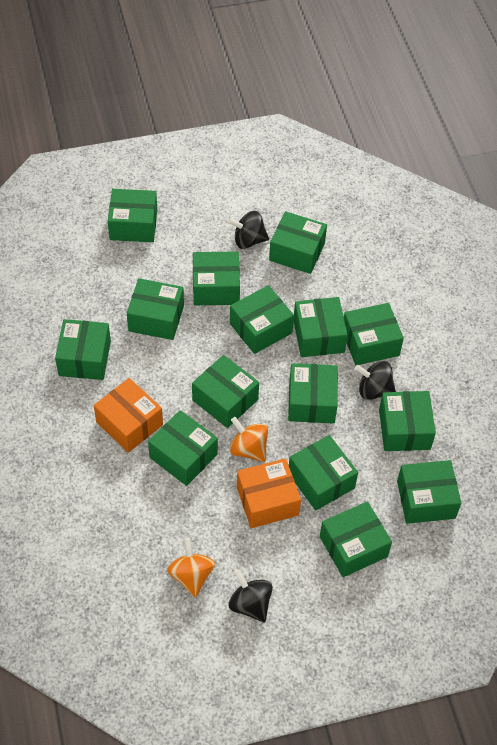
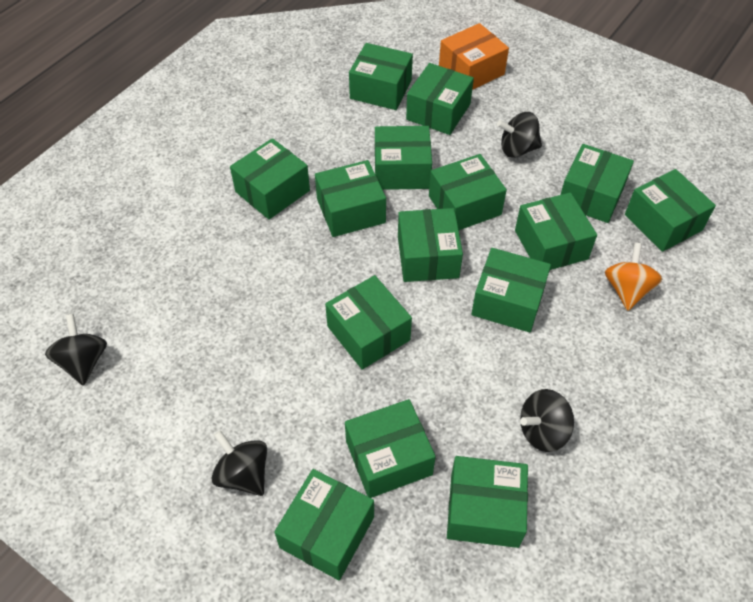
black spinning top: 3 -> 4
orange box: 2 -> 1
orange spinning top: 2 -> 1

